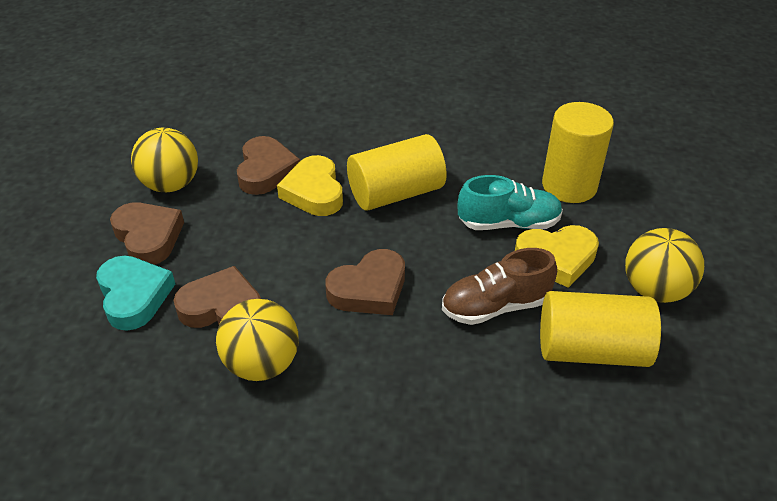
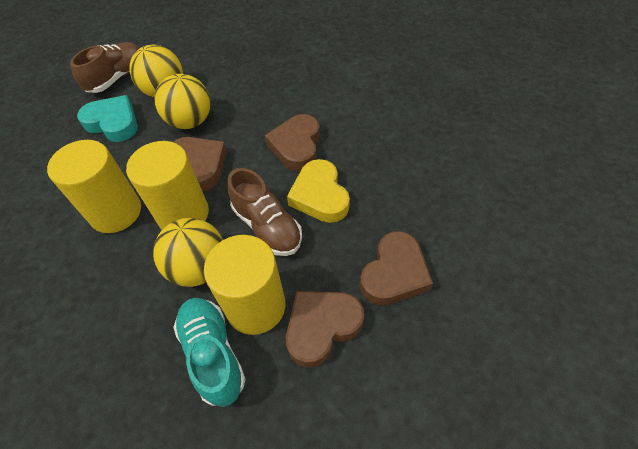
brown shoe: 1 -> 2
yellow heart: 2 -> 1

